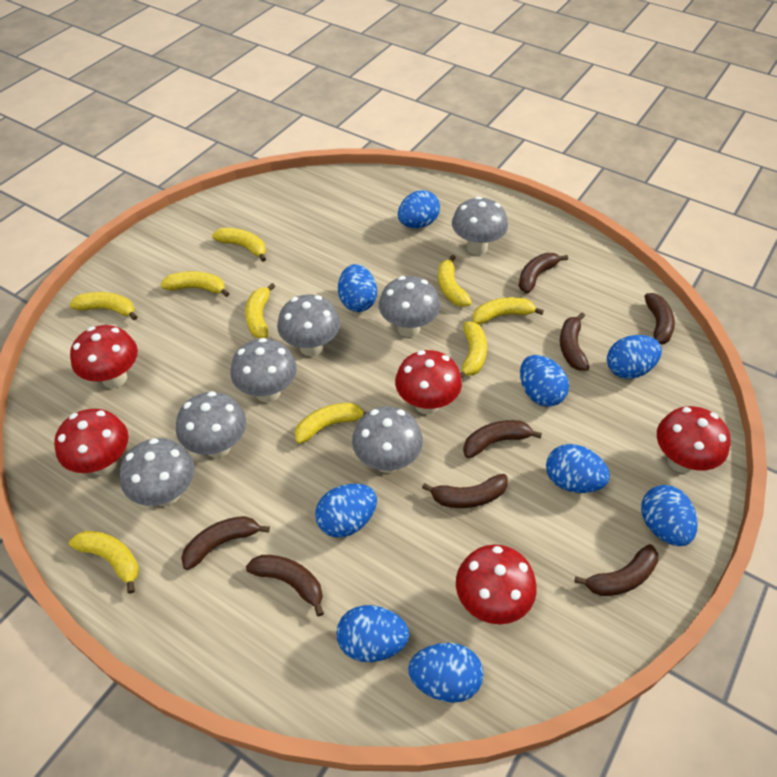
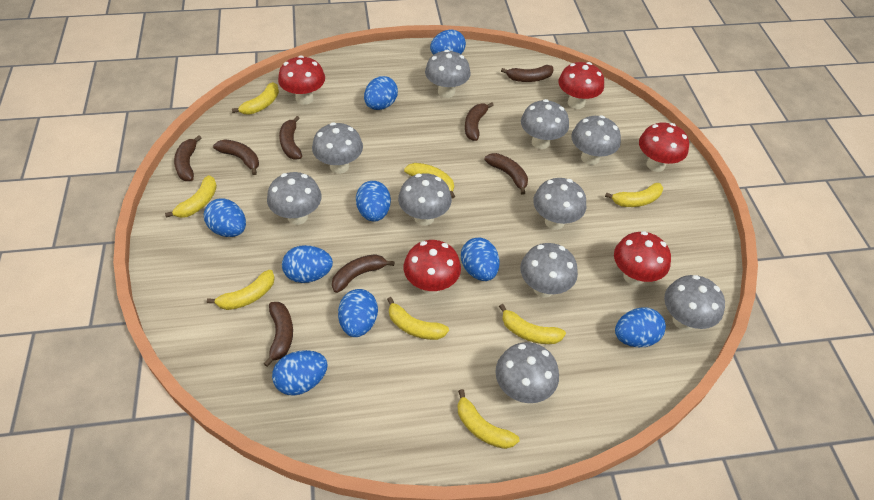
grey mushroom: 7 -> 10
yellow banana: 9 -> 8

